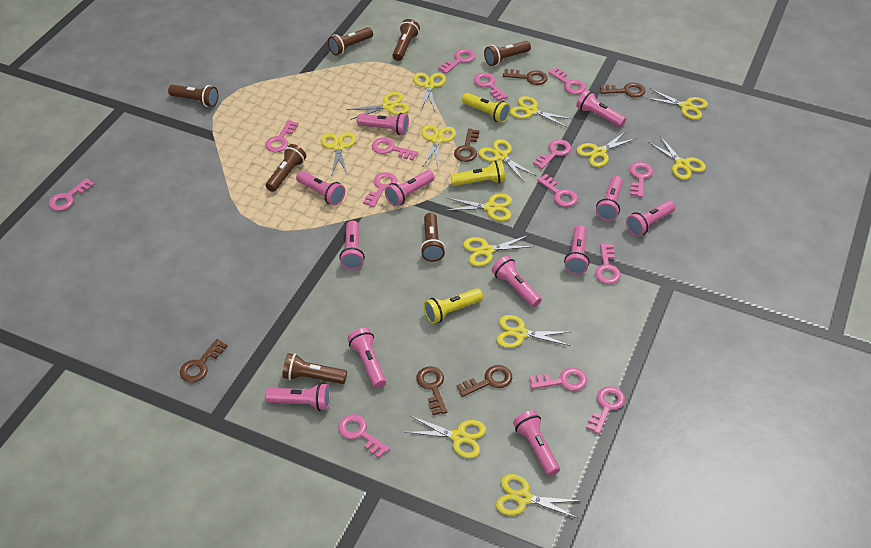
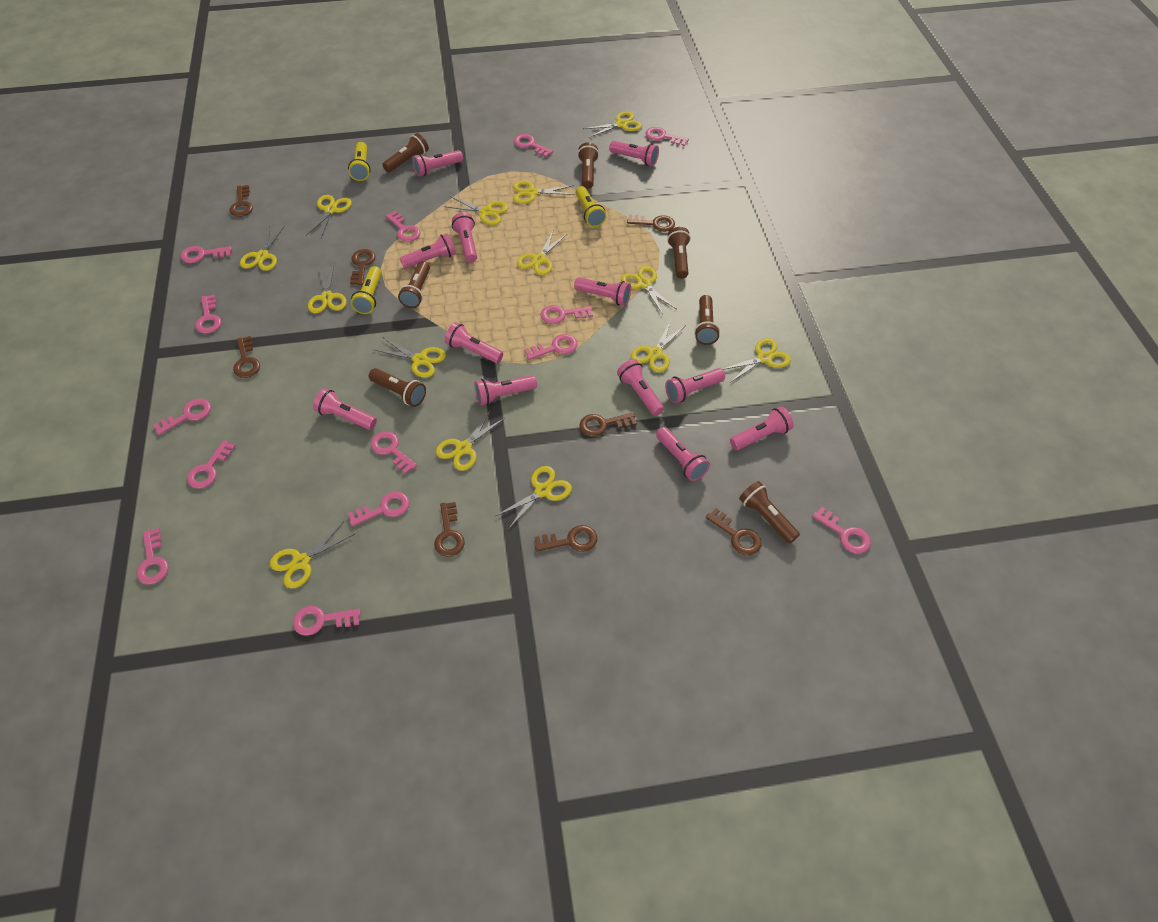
brown key: 6 -> 8

